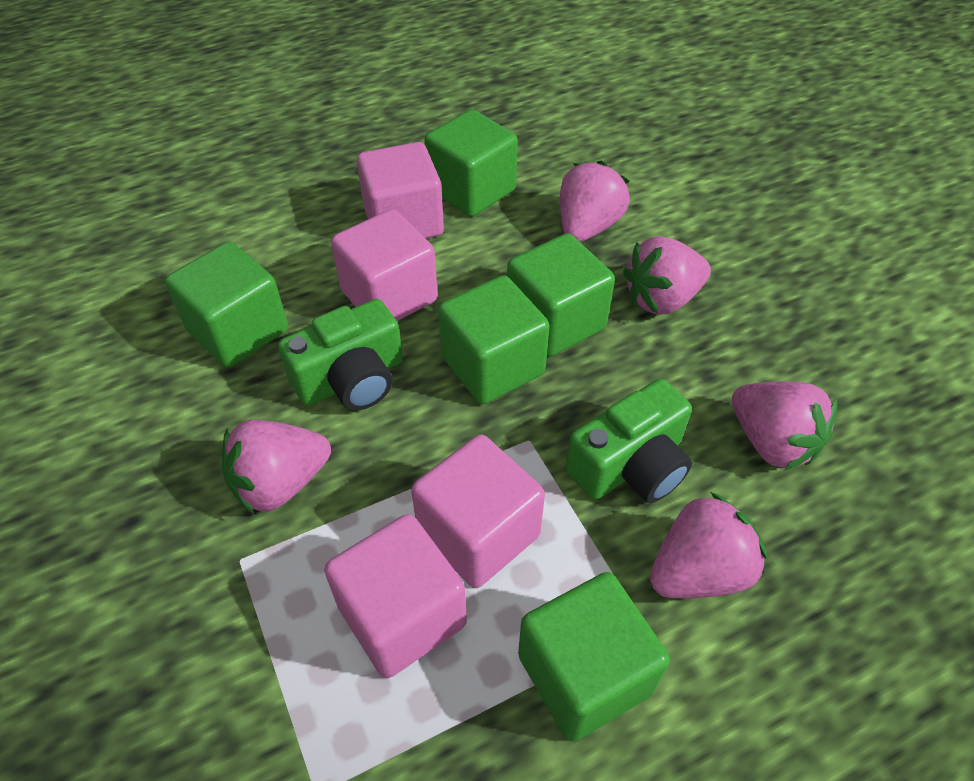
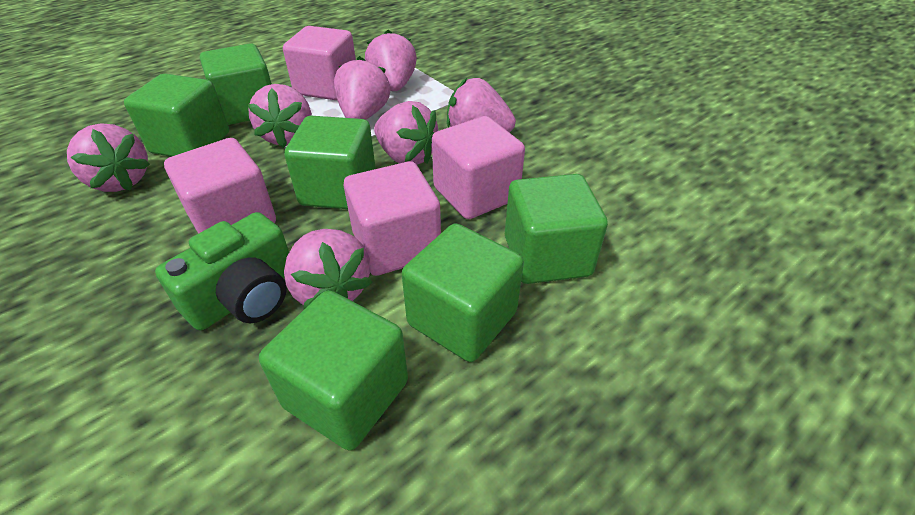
green camera: 2 -> 1
green cube: 5 -> 6
pink strawberry: 5 -> 7

